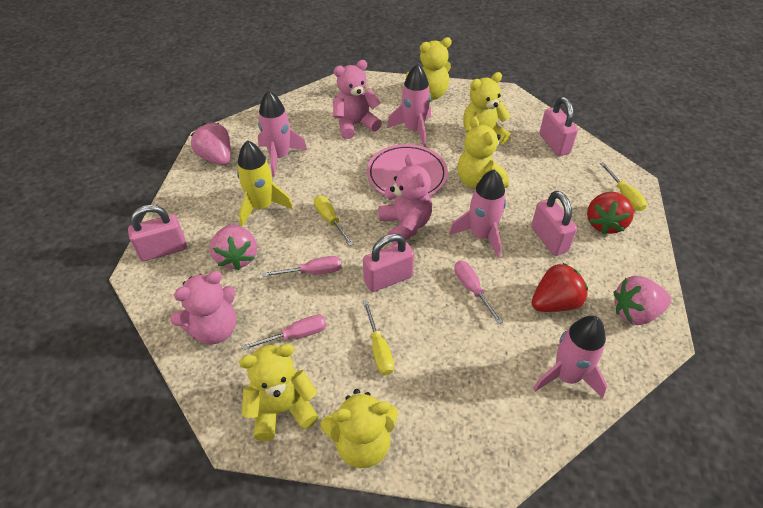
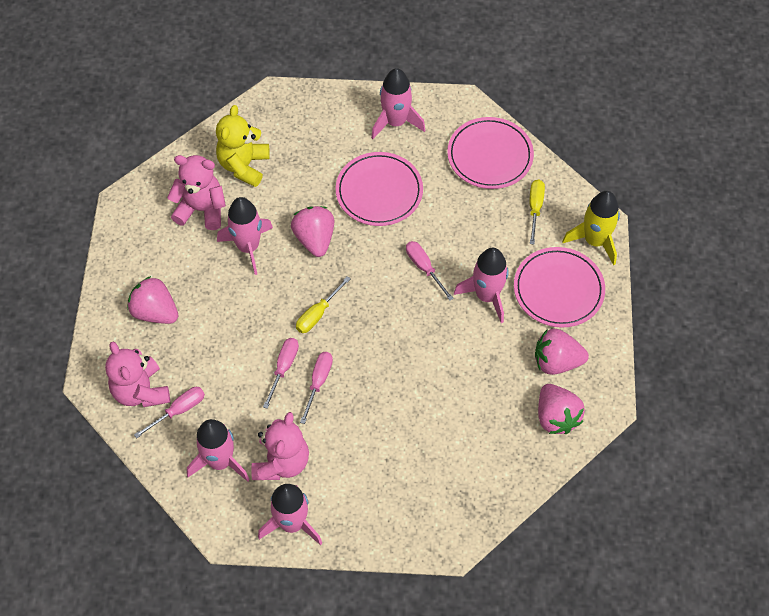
pink padlock: 4 -> 0
pink plate: 1 -> 3
pink rocket: 4 -> 5
pink screwdriver: 3 -> 4
pink strawberry: 3 -> 4
red strawberry: 2 -> 0
yellow screwdriver: 3 -> 2
yellow teddy bear: 5 -> 1

